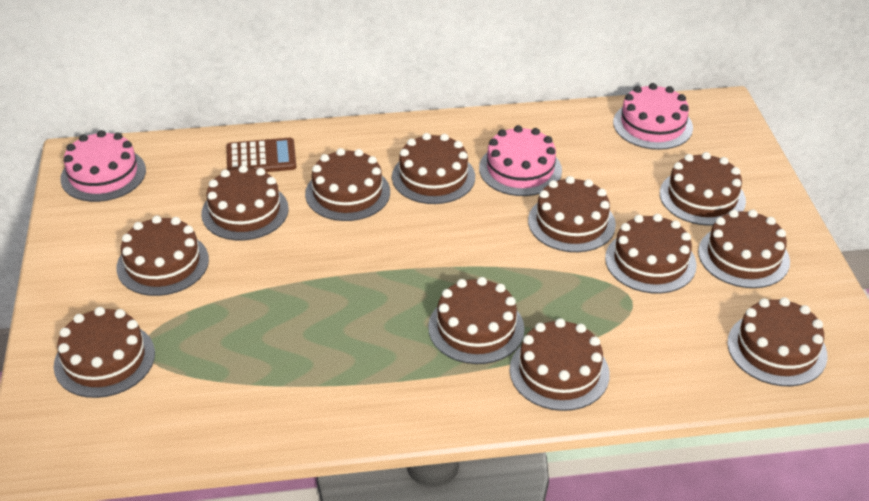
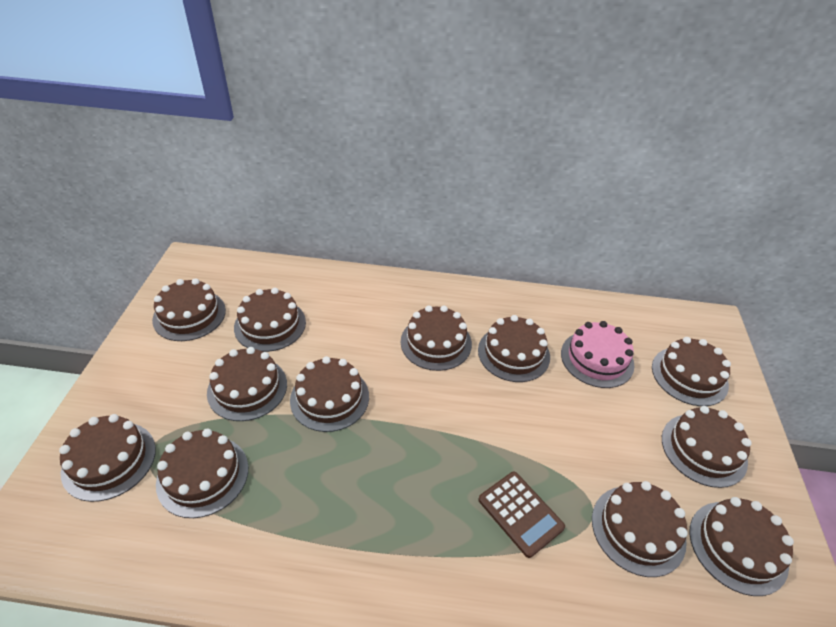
pink cake: 3 -> 1

